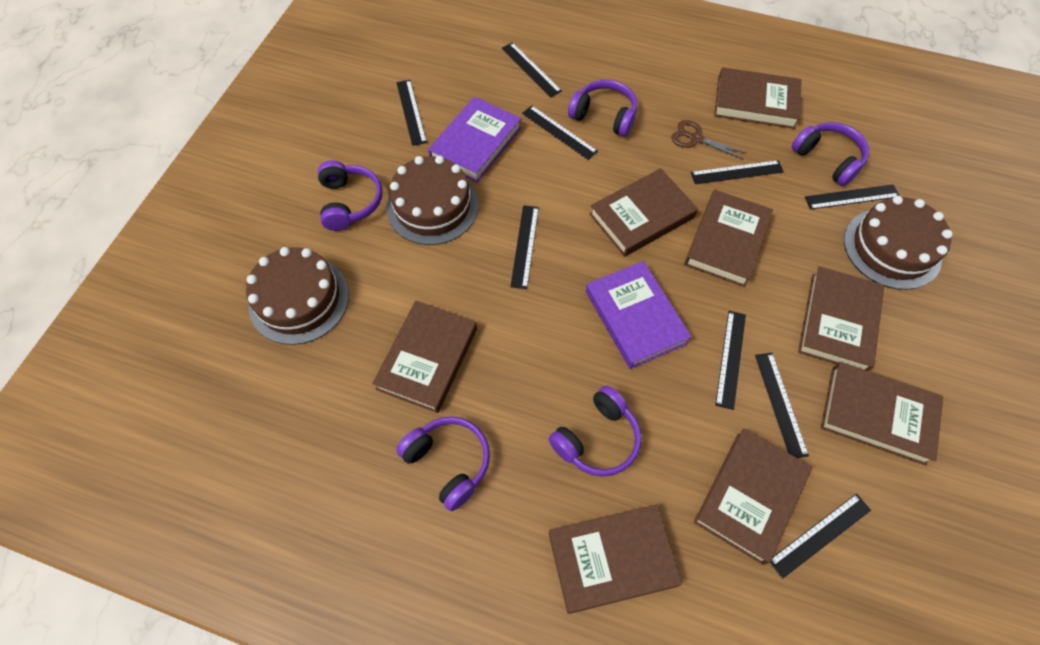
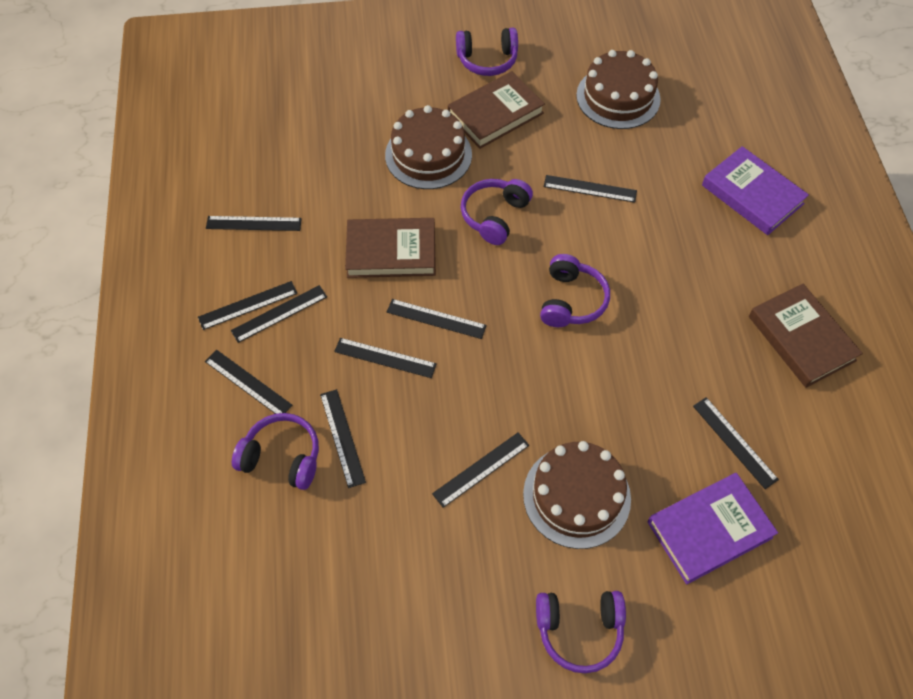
black ruler: 9 -> 10
brown book: 8 -> 3
brown scissors: 1 -> 0

